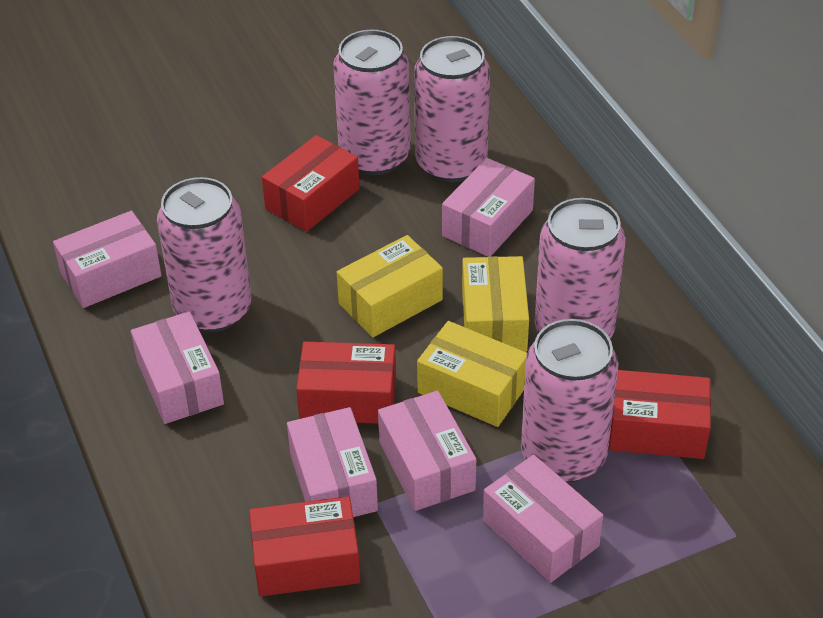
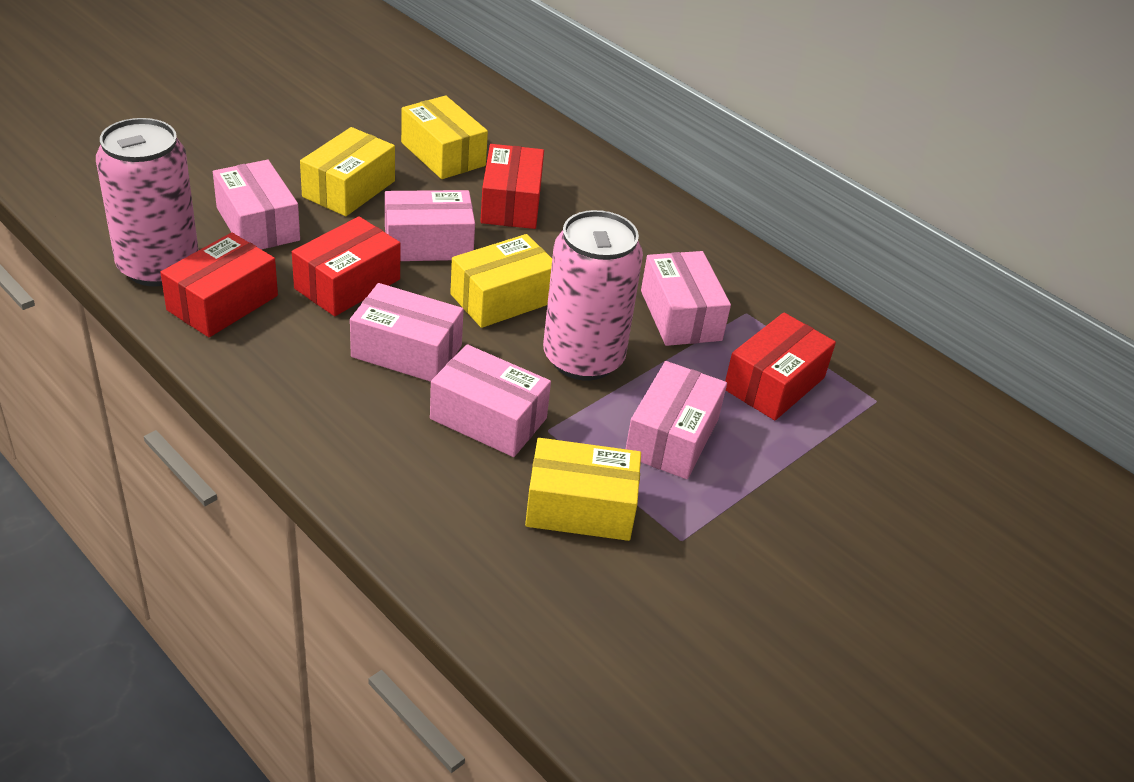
pink can: 5 -> 2
yellow box: 3 -> 4

